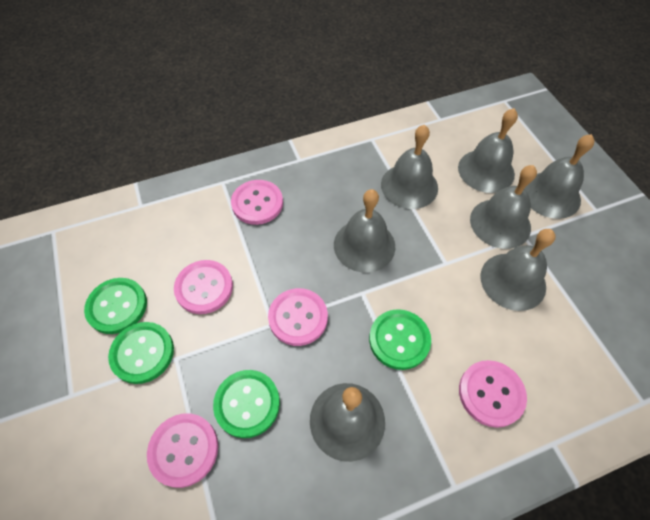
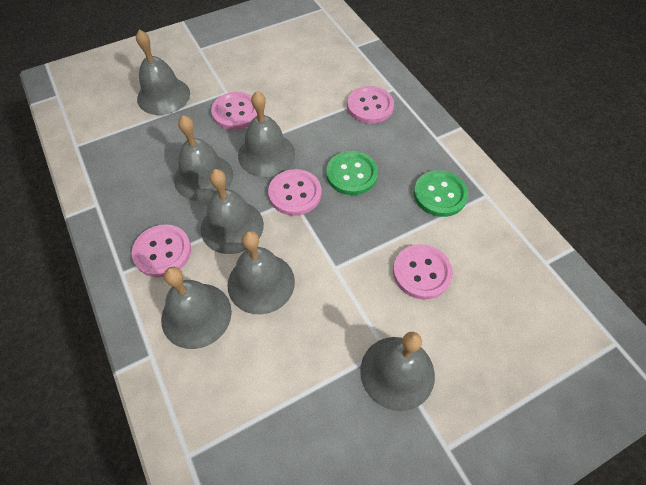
green button: 4 -> 2

